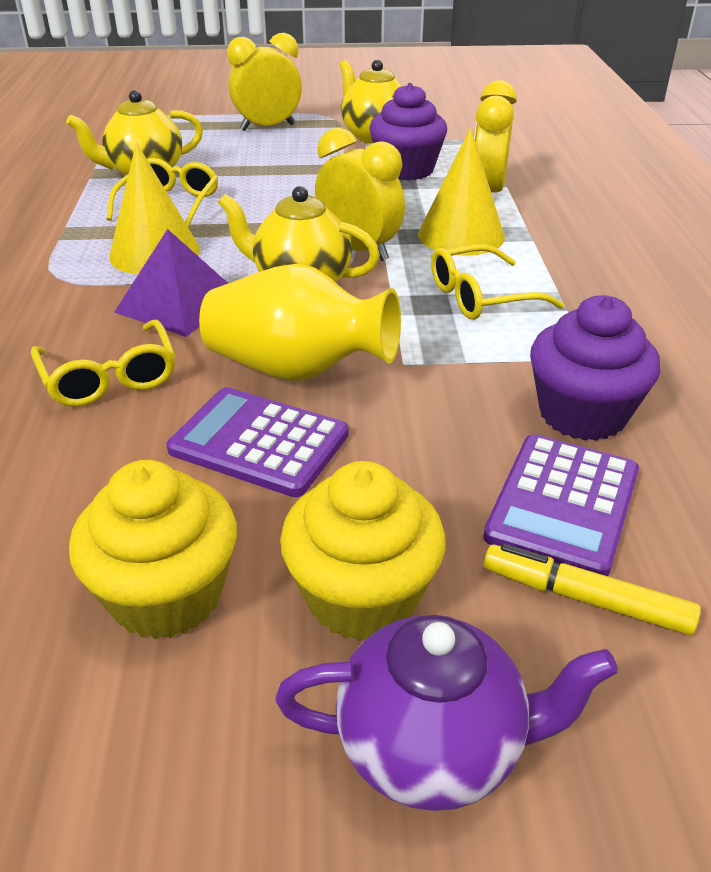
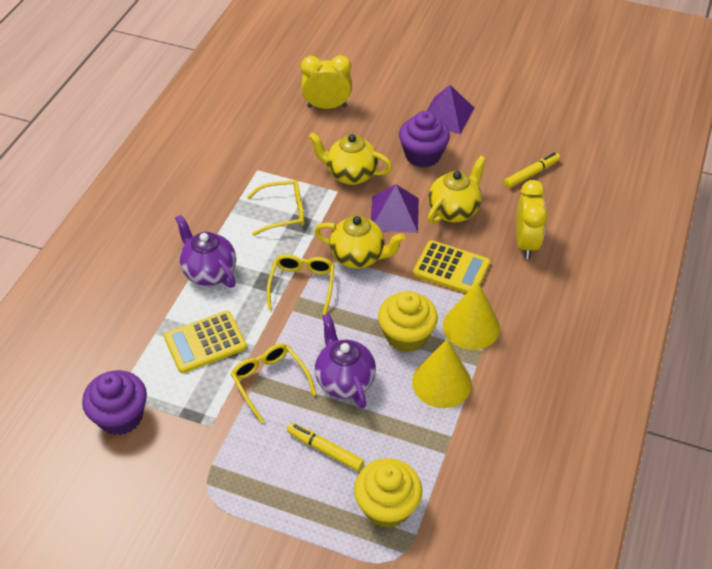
purple calculator: 2 -> 0
purple pyramid: 1 -> 2
purple teapot: 1 -> 2
yellow calculator: 0 -> 2
yellow clock: 3 -> 2
yellow marker: 1 -> 2
yellow vase: 1 -> 0

